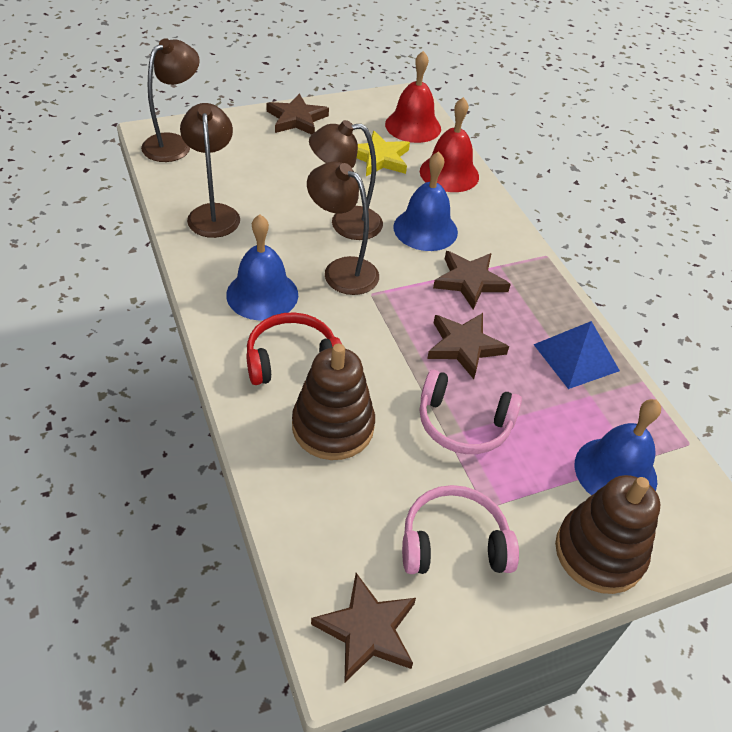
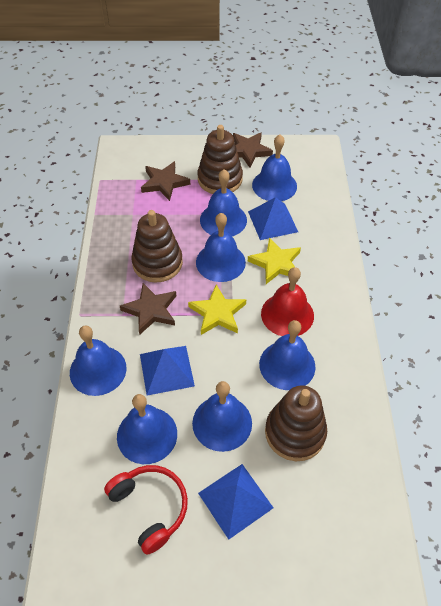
blue bell: 3 -> 7
blue pyramid: 1 -> 3
brown lamp: 4 -> 0
brown stacking toy: 2 -> 3
brown star: 4 -> 3
pink headphones: 2 -> 0
red bell: 2 -> 1
yellow star: 1 -> 2

